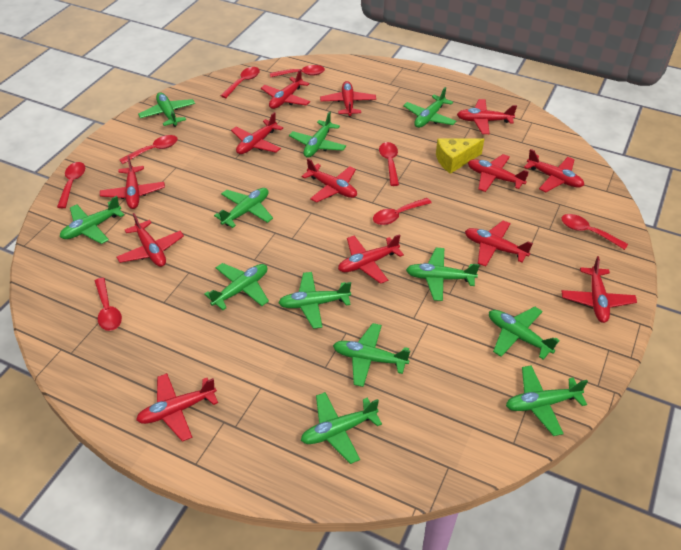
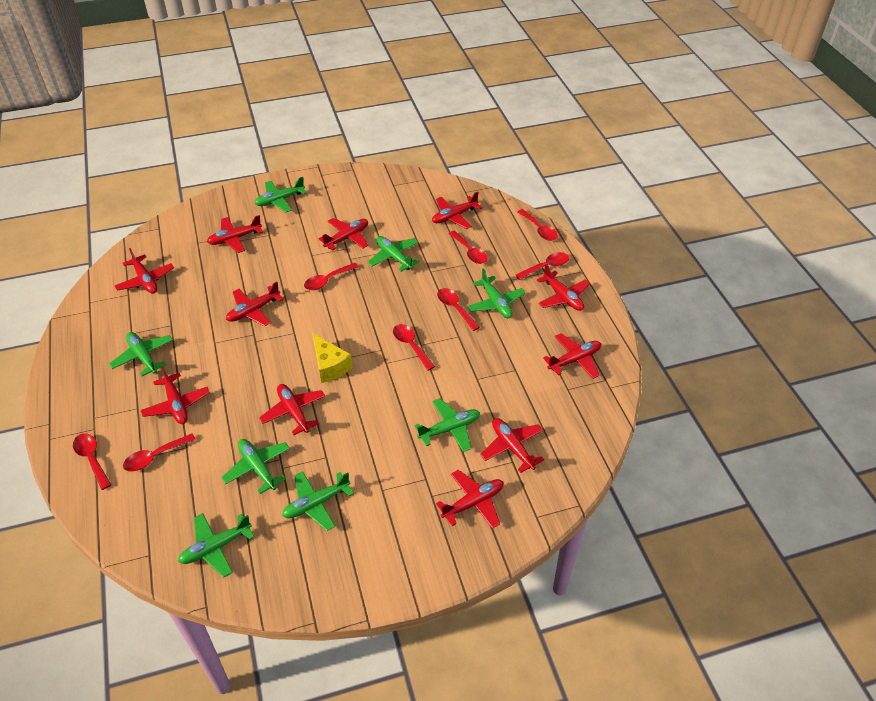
green plane: 12 -> 8
red plane: 13 -> 11

